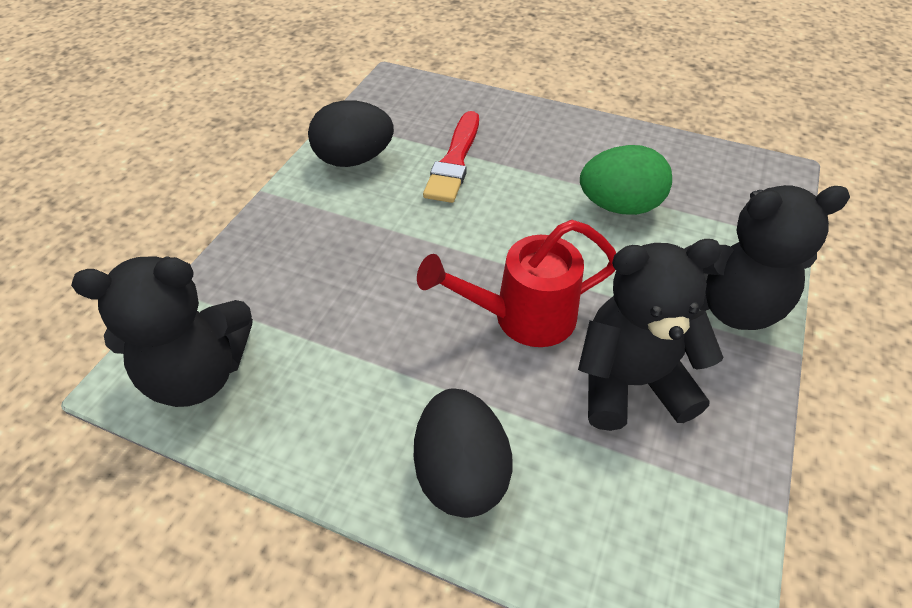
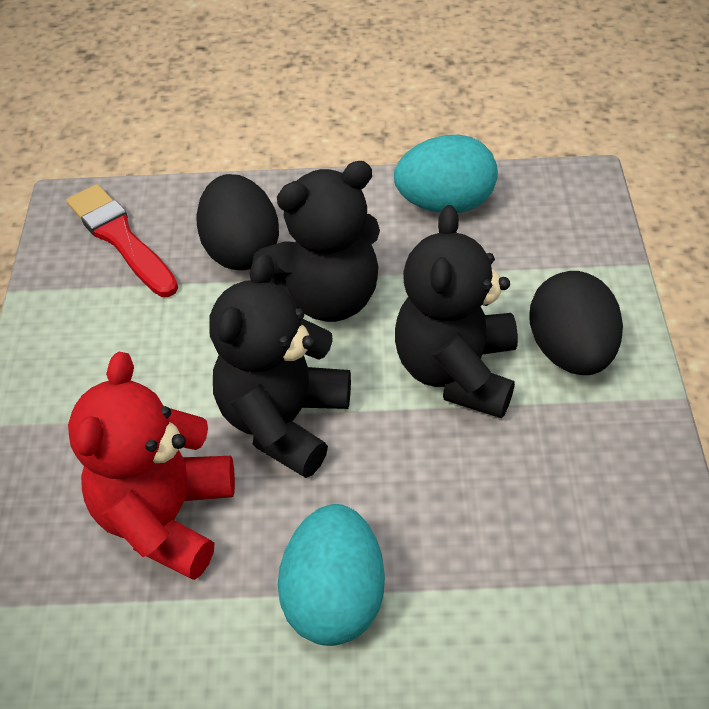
green egg: 1 -> 0
red teddy bear: 0 -> 1
red watering can: 1 -> 0
turquoise egg: 0 -> 2

